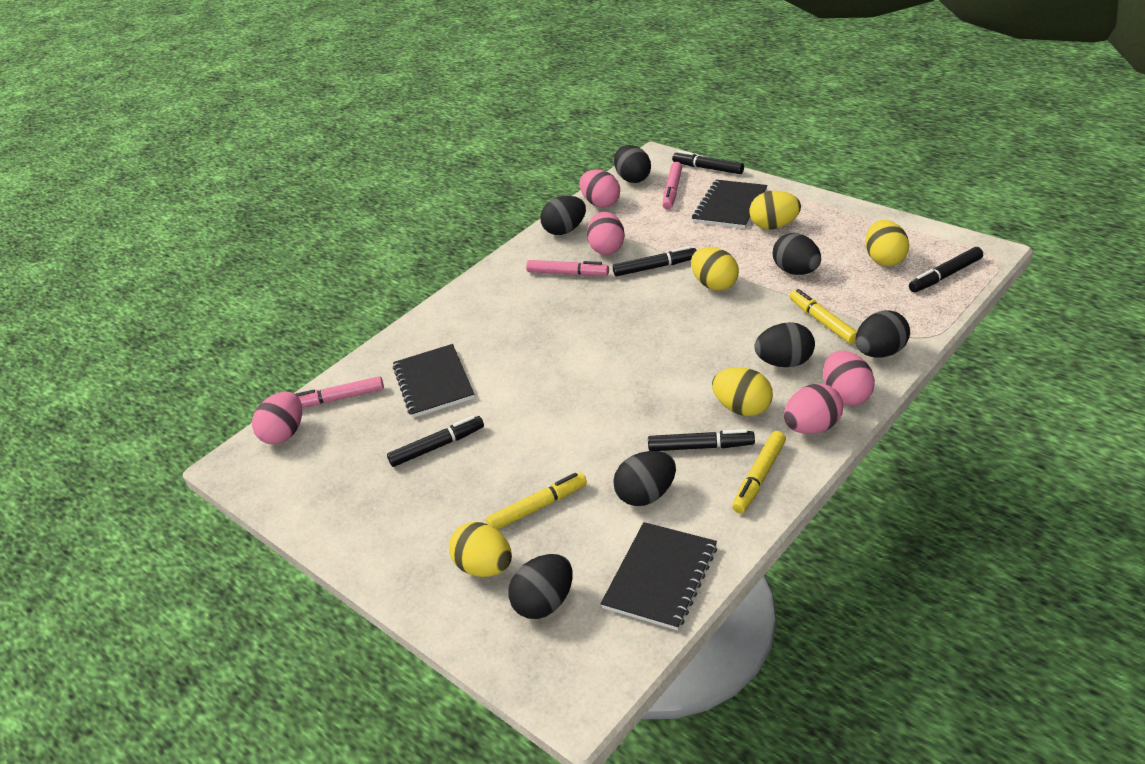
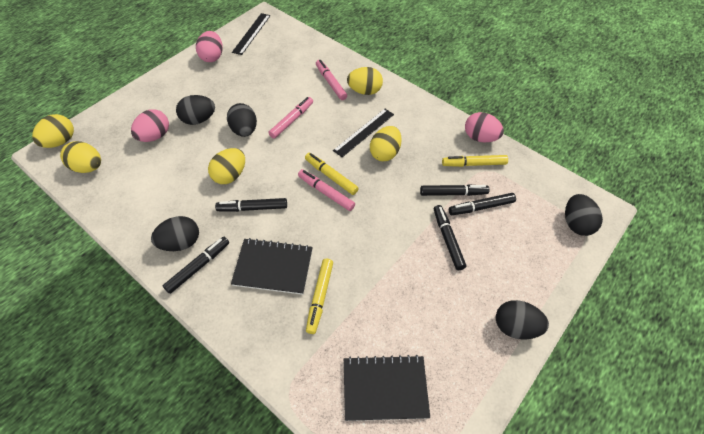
black egg: 7 -> 5
black notebook: 3 -> 2
black ruler: 0 -> 2
pink egg: 5 -> 3

